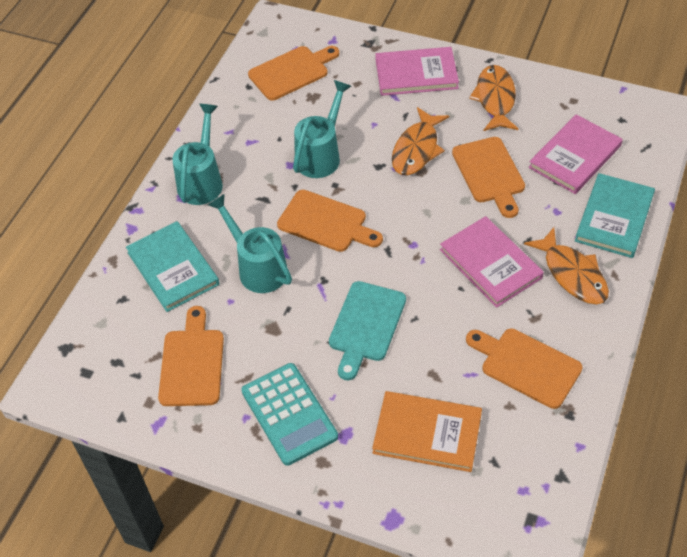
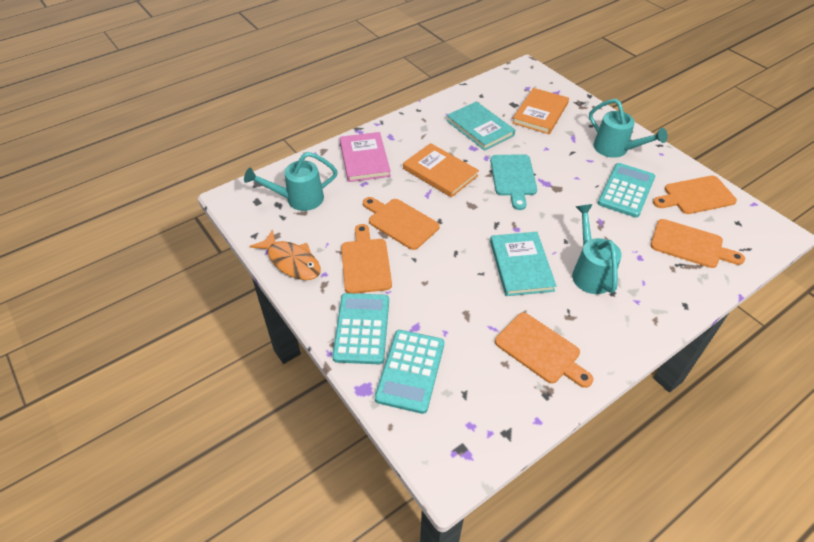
orange book: 1 -> 2
orange fish: 3 -> 1
pink book: 3 -> 1
turquoise calculator: 1 -> 3

